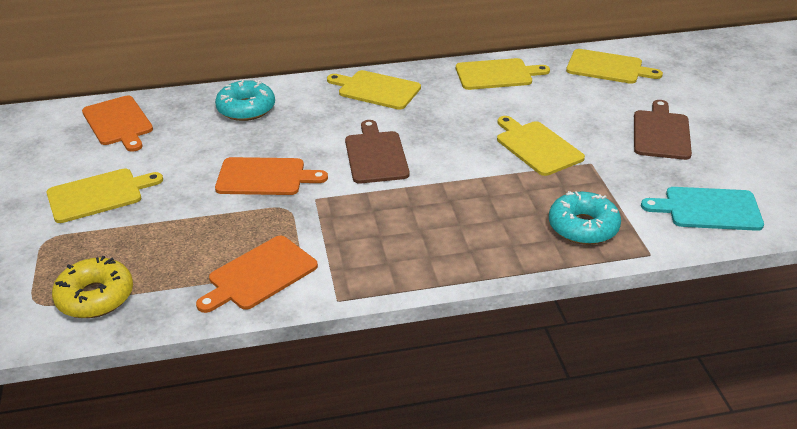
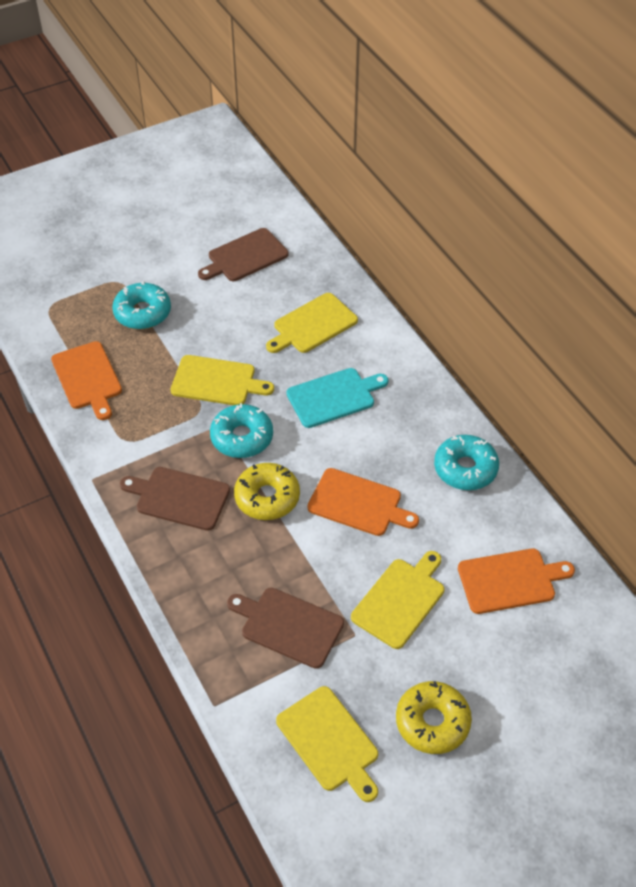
brown cutting board: 2 -> 3
turquoise donut: 2 -> 3
yellow cutting board: 5 -> 4
yellow donut: 1 -> 2

